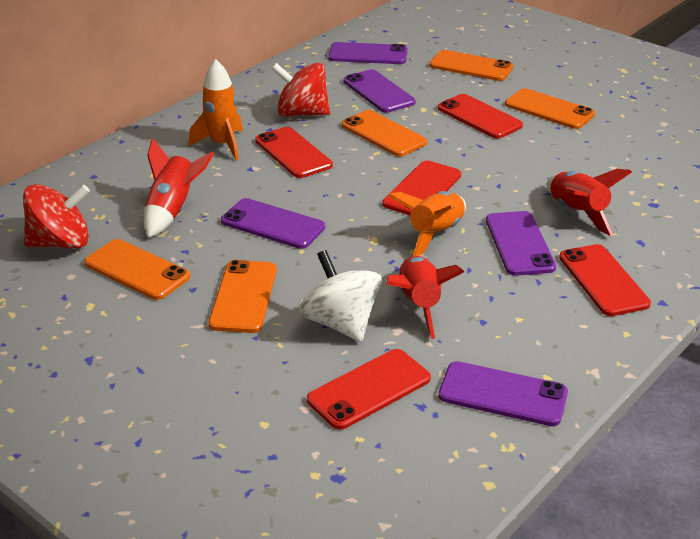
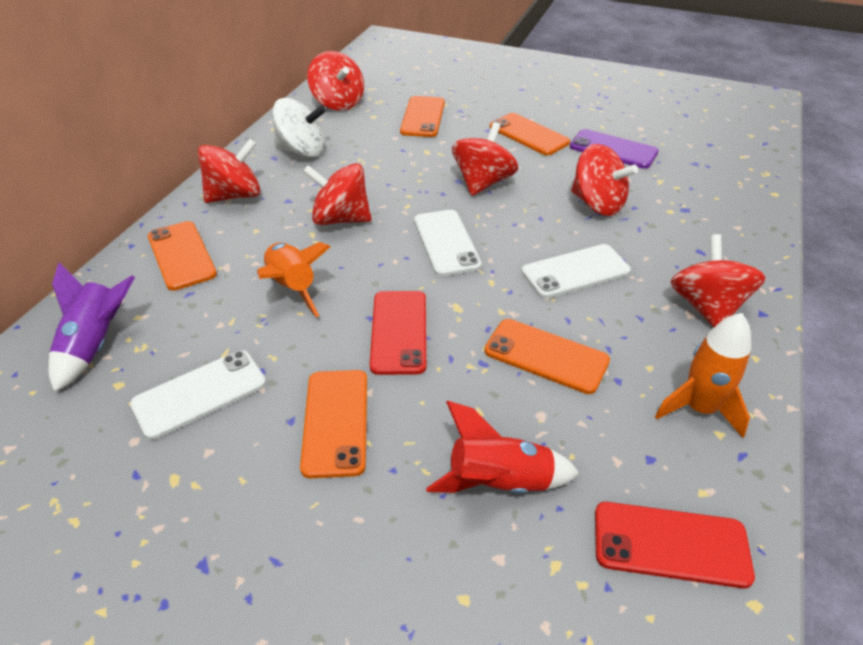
purple phone: 5 -> 1
purple rocket: 0 -> 1
red phone: 5 -> 2
red rocket: 3 -> 1
red spinning top: 2 -> 6
white phone: 0 -> 3

